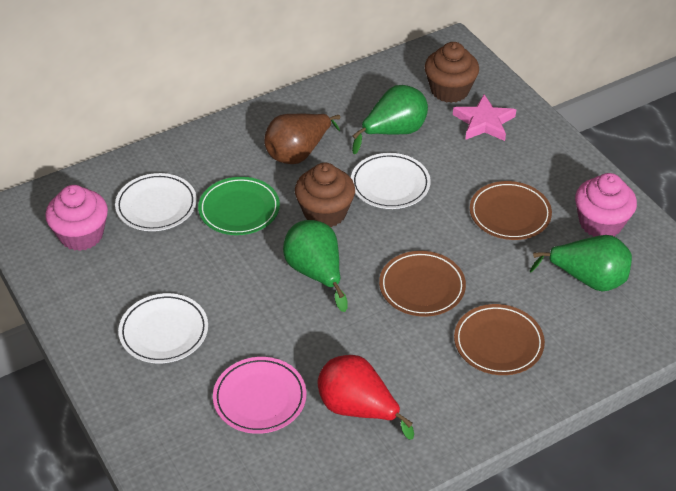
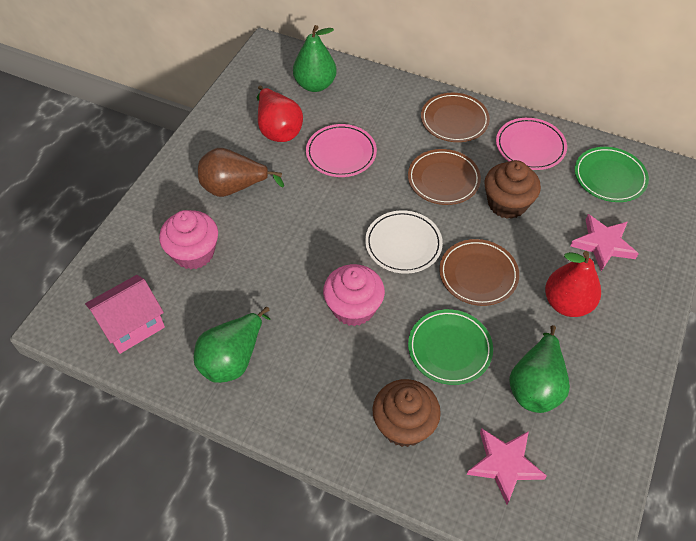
green plate: 1 -> 2
pink house: 0 -> 1
pink plate: 1 -> 2
pink star: 1 -> 2
red pear: 1 -> 2
white plate: 3 -> 1

